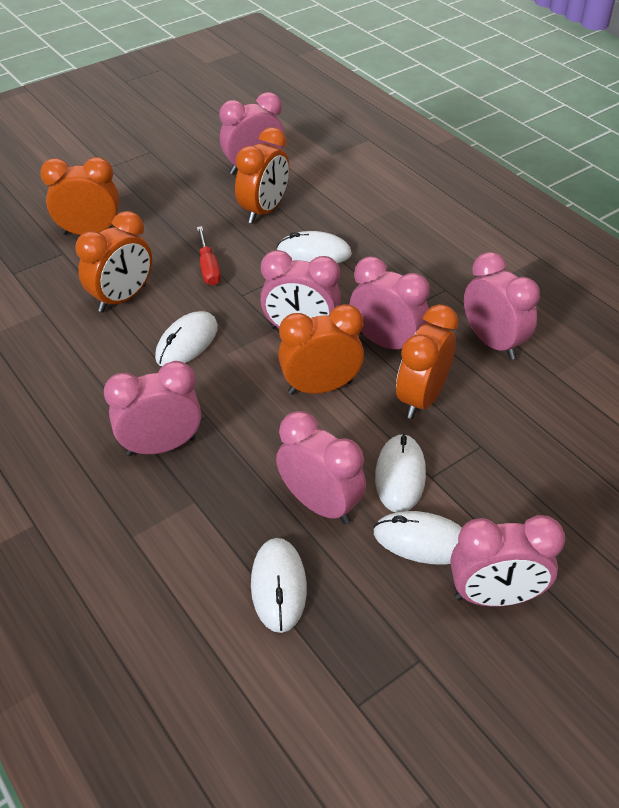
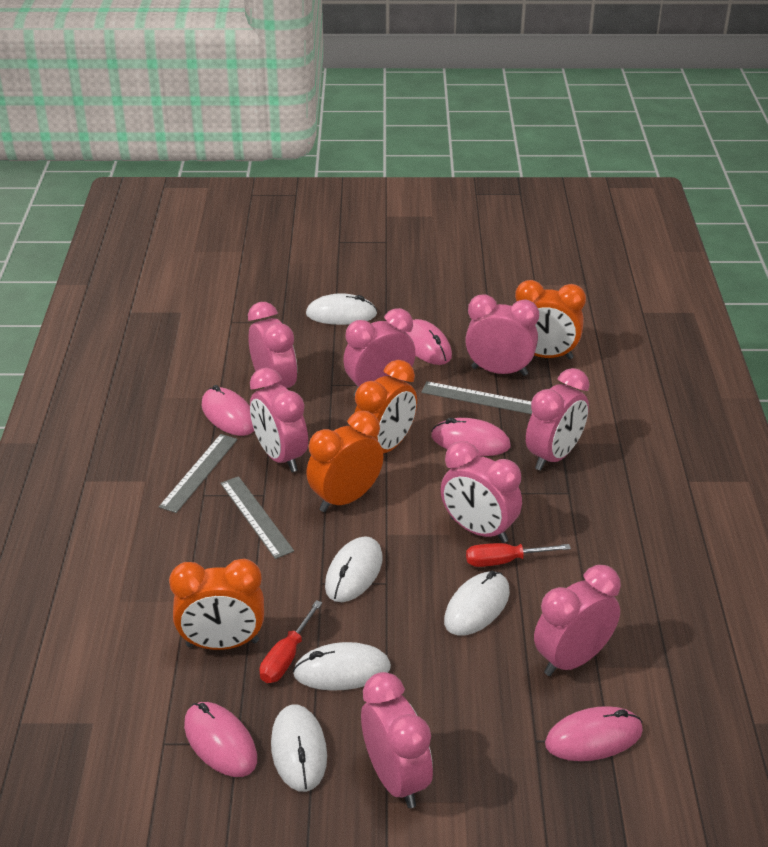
grey ruler: 0 -> 3
orange clock: 5 -> 4
pink clock: 7 -> 8
pink mouse: 0 -> 5
red screwdriver: 1 -> 2

